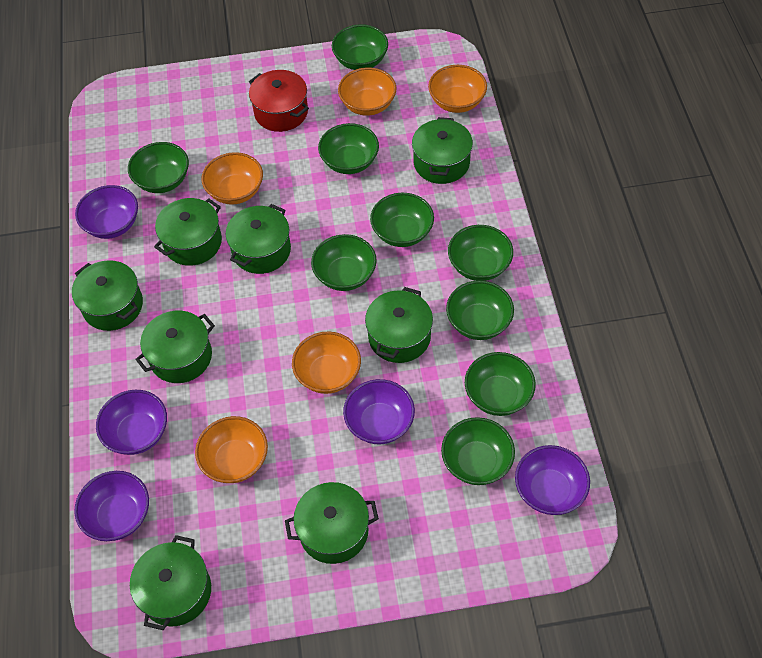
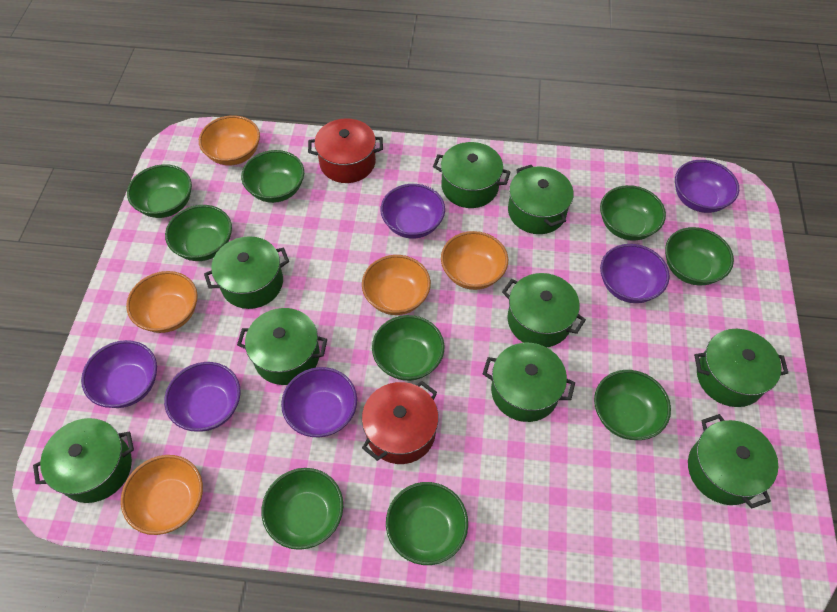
green pot: 8 -> 9
purple bowl: 5 -> 6
red pot: 1 -> 2

